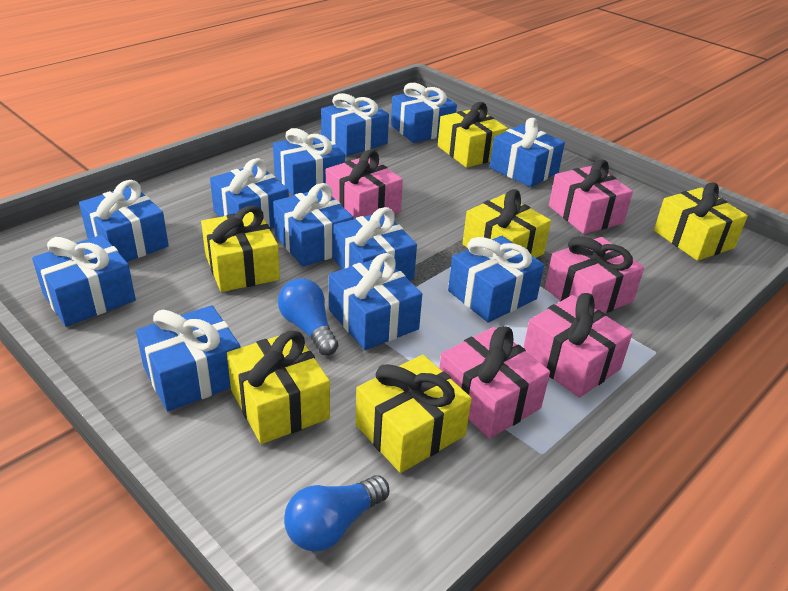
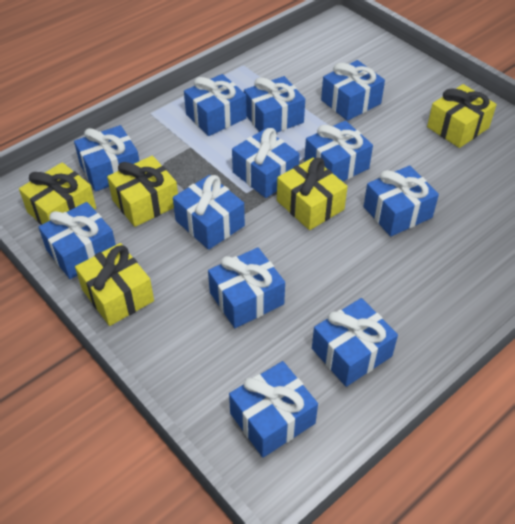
blue light bulb: 2 -> 0
pink gift: 5 -> 0
yellow gift: 6 -> 5

